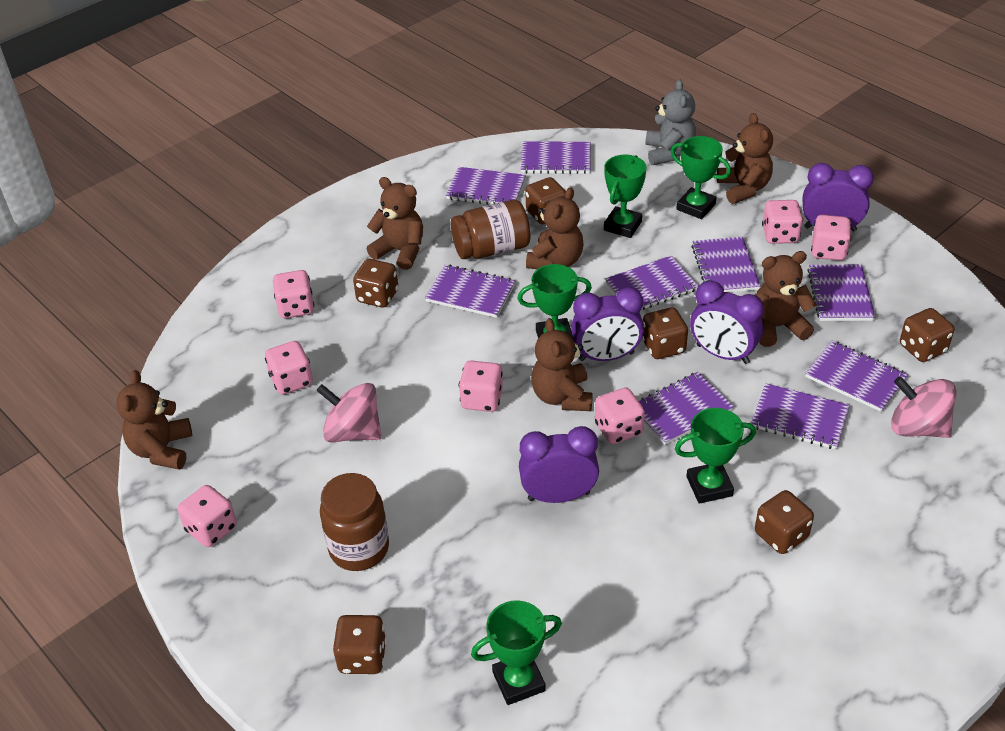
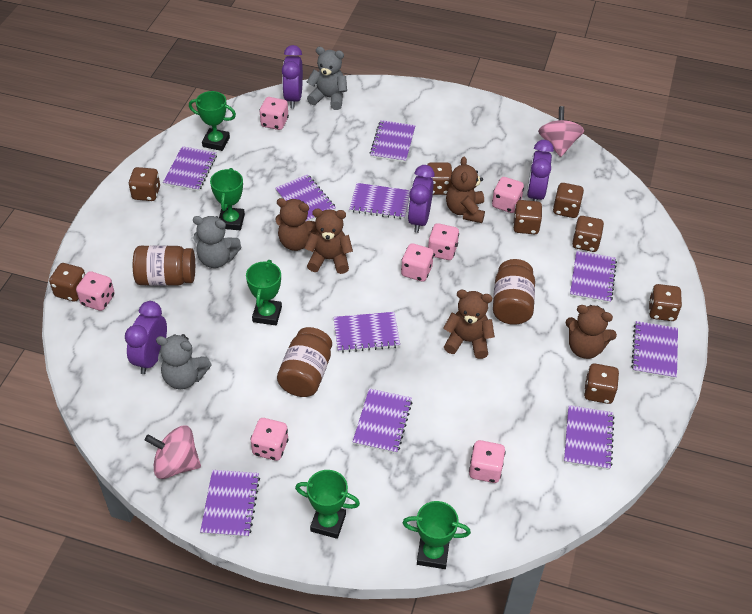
brown dice: 6 -> 8
brown jar: 2 -> 3
brown teddy bear: 6 -> 5
grey teddy bear: 1 -> 3
purple notebook: 9 -> 10

